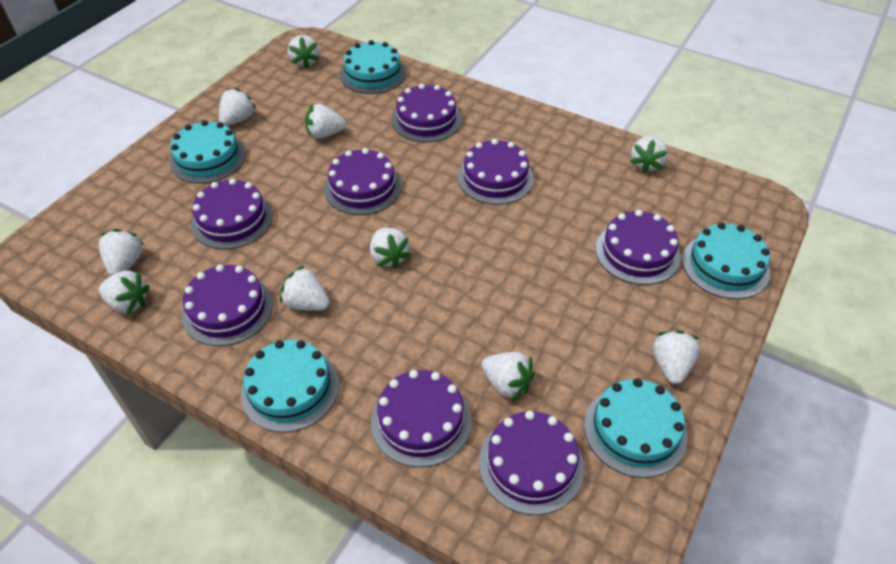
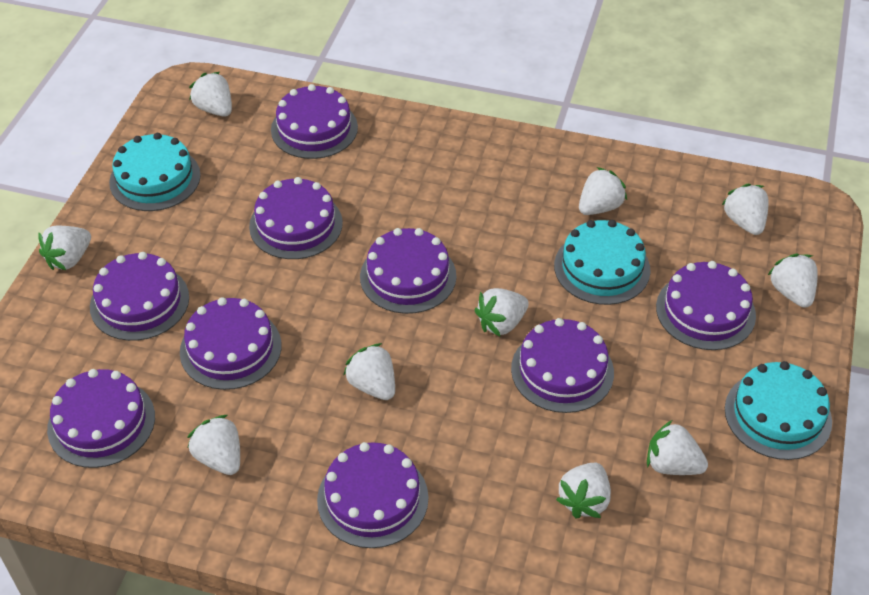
purple cake: 8 -> 9
turquoise cake: 5 -> 3

